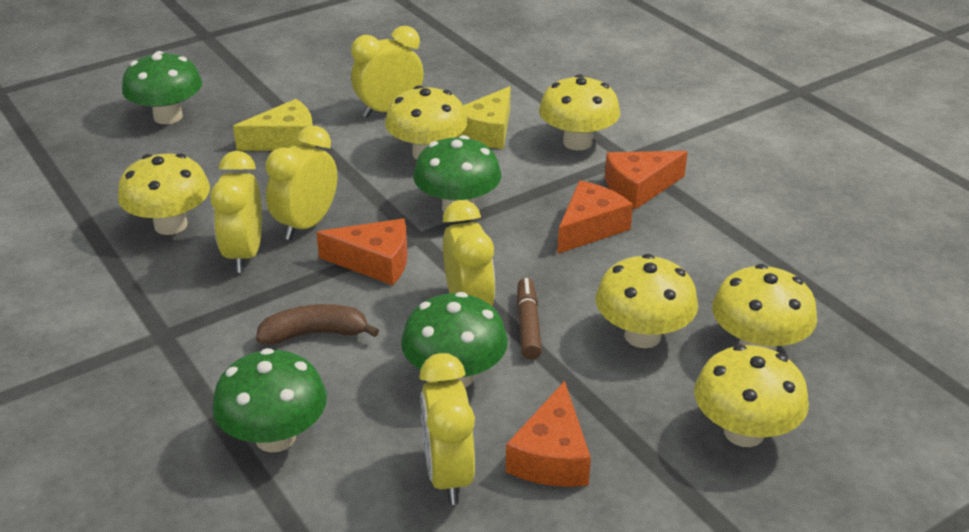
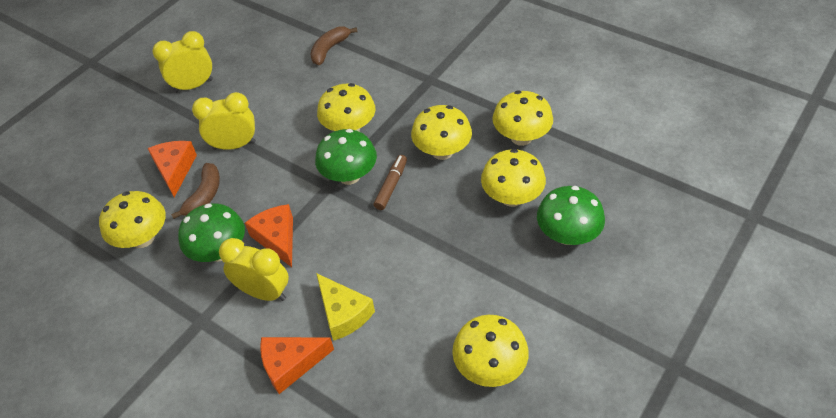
brown banana: 1 -> 2
green mushroom: 4 -> 3
orange cheese: 4 -> 3
yellow cheese: 2 -> 1
yellow clock: 5 -> 3

